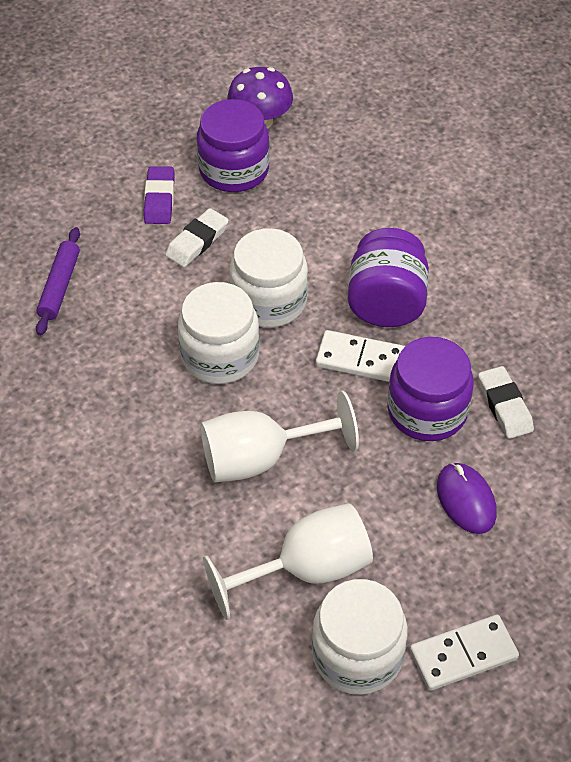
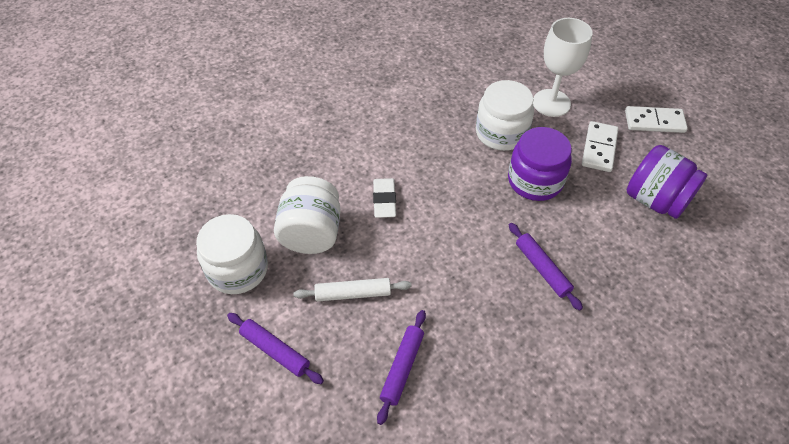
purple eraser: 1 -> 0
purple jar: 3 -> 2
purple mouse: 1 -> 0
purple mushroom: 1 -> 0
purple rolling pin: 1 -> 3
white eraser: 2 -> 1
white goblet: 2 -> 1
white rolling pin: 0 -> 1

